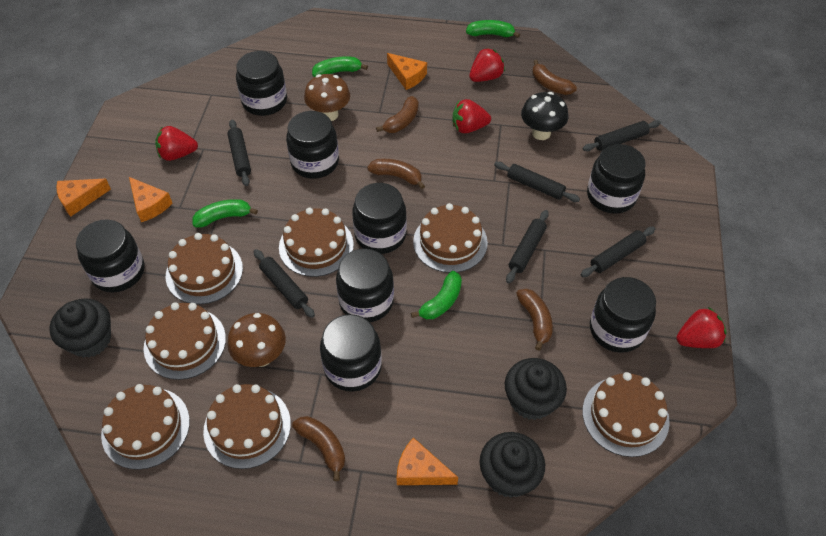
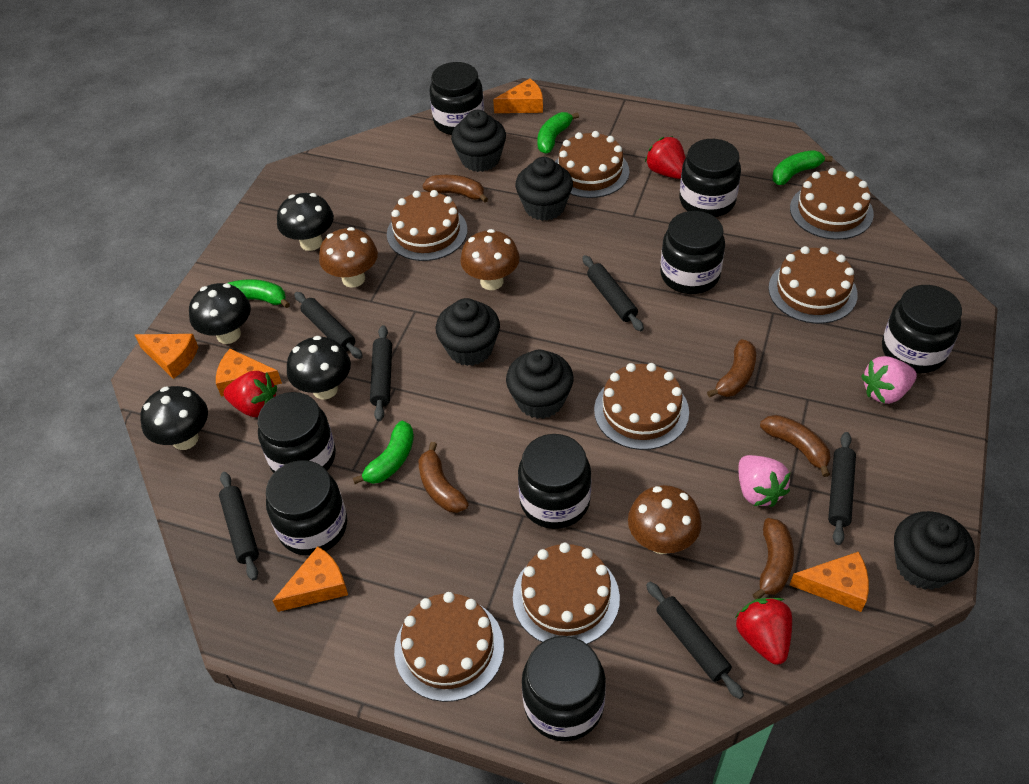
black cupcake: 3 -> 5
black mushroom: 1 -> 4
brown mushroom: 2 -> 3
orange cheese: 4 -> 5
pink strawberry: 0 -> 2
red strawberry: 4 -> 3

